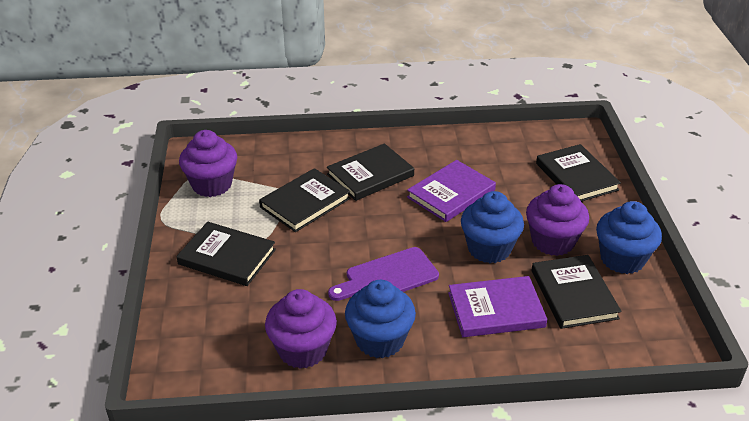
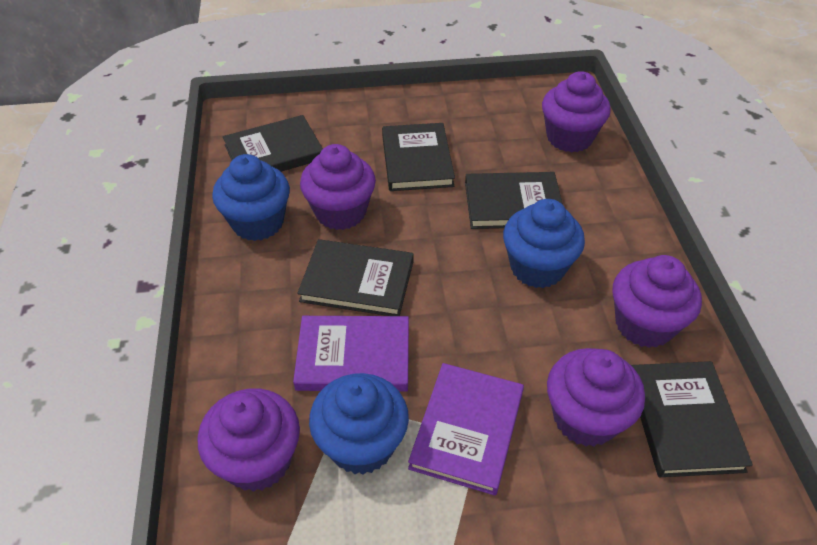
purple cupcake: 3 -> 5
purple cutting board: 1 -> 0

